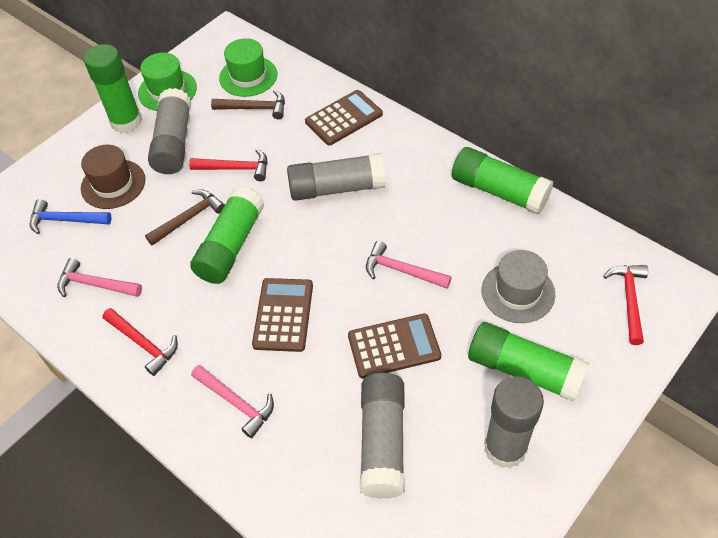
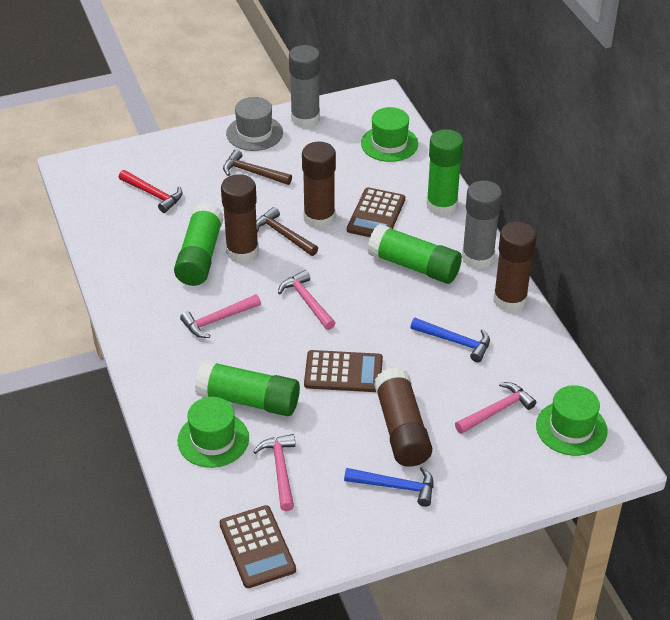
blue hammer: 1 -> 2
brown glue stick: 0 -> 4
brown hat: 1 -> 0
green hat: 2 -> 3
grey glue stick: 4 -> 2
pink hammer: 3 -> 4
red hammer: 3 -> 1

